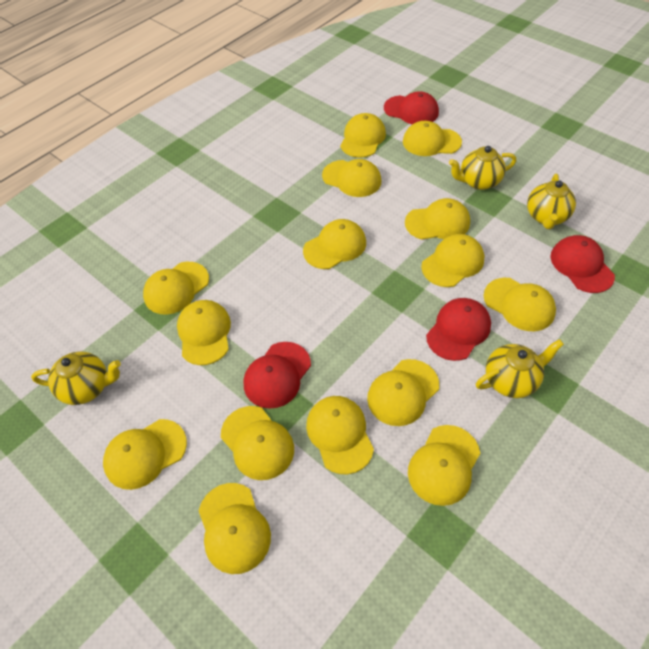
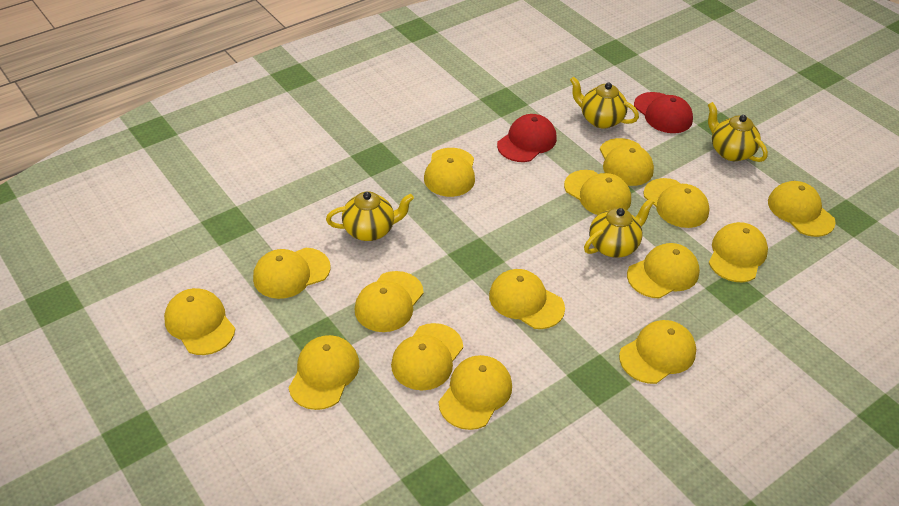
red cap: 4 -> 2

